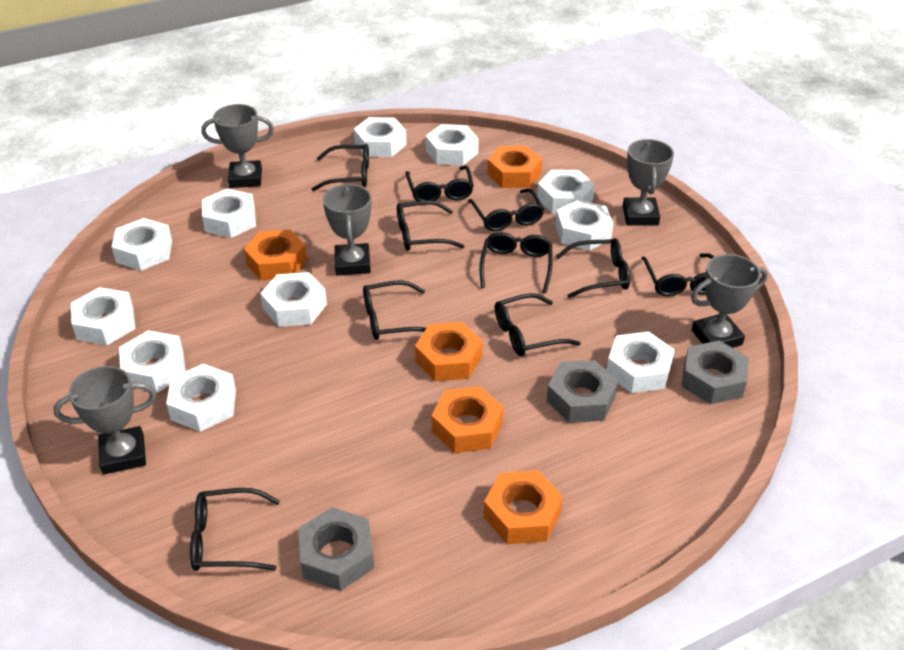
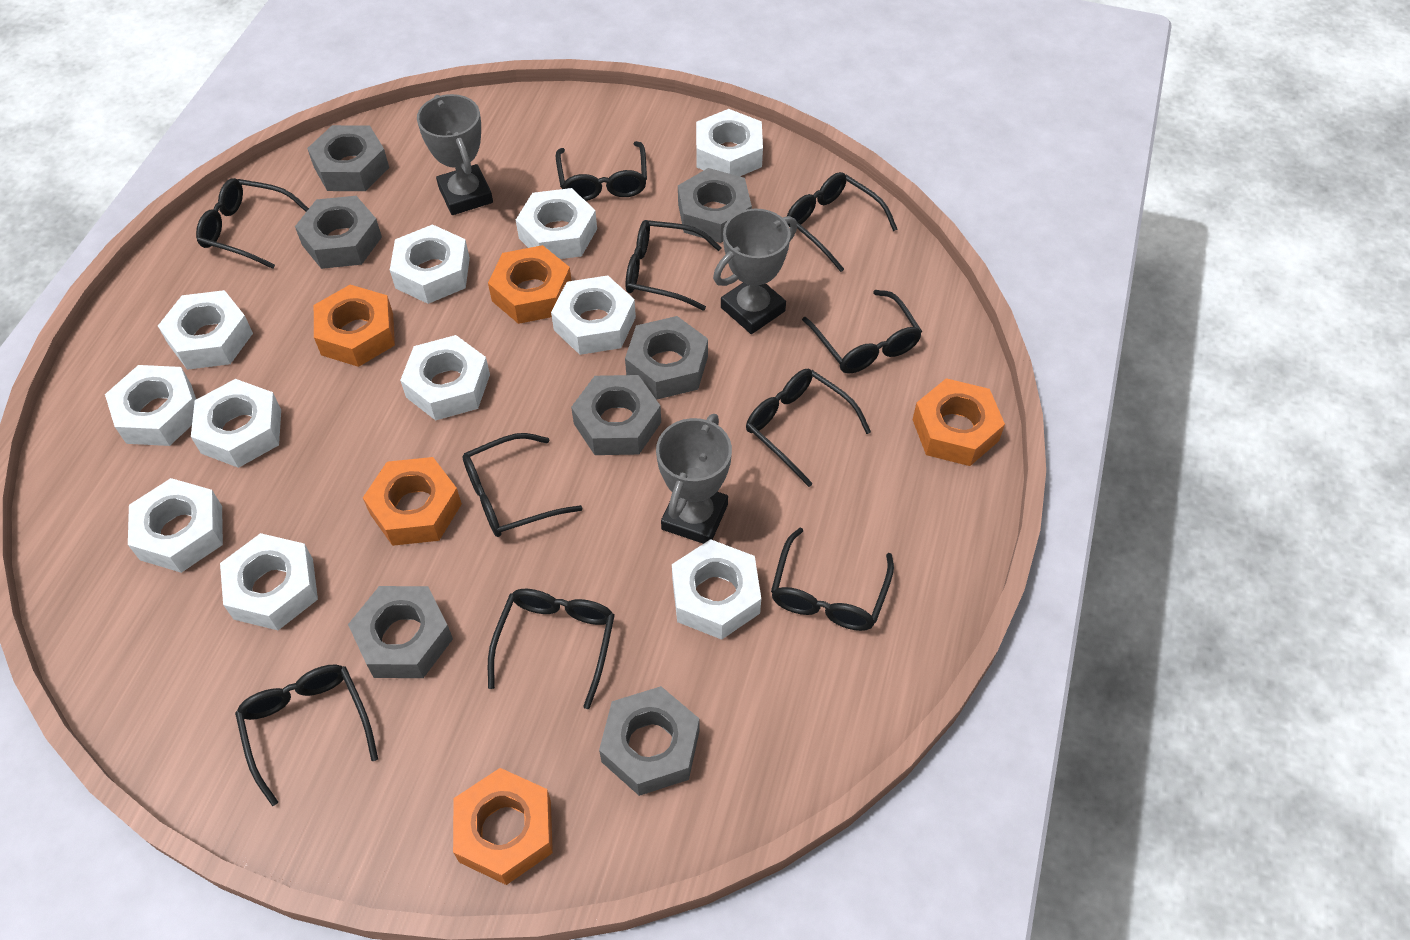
grey nut: 3 -> 7
grey trophy: 5 -> 3

